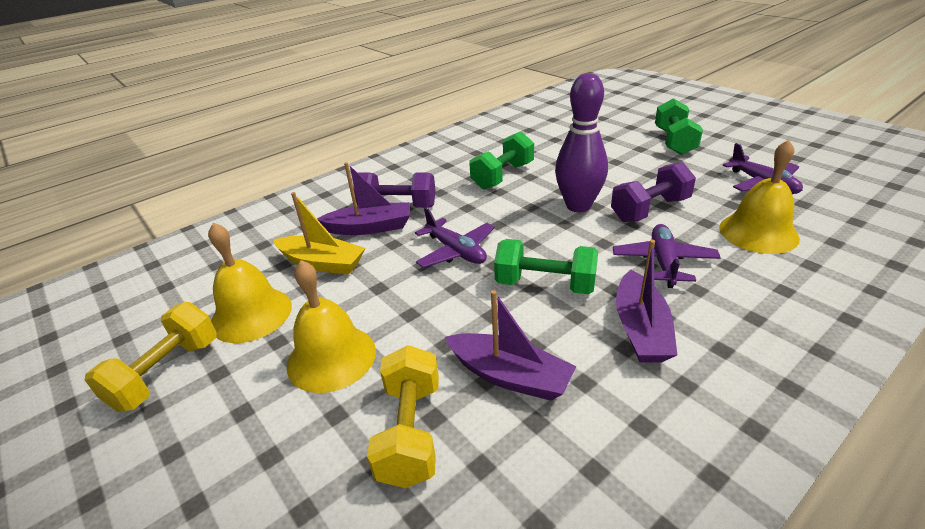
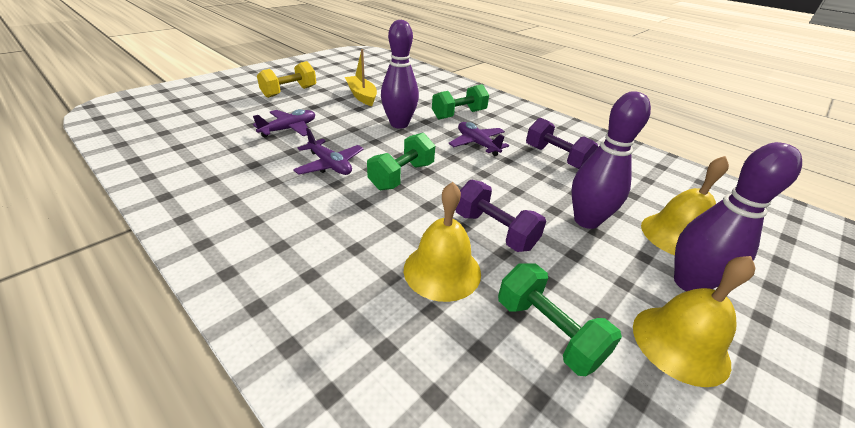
purple boat: 3 -> 0
purple bowling pin: 1 -> 3
yellow dumbbell: 2 -> 1

